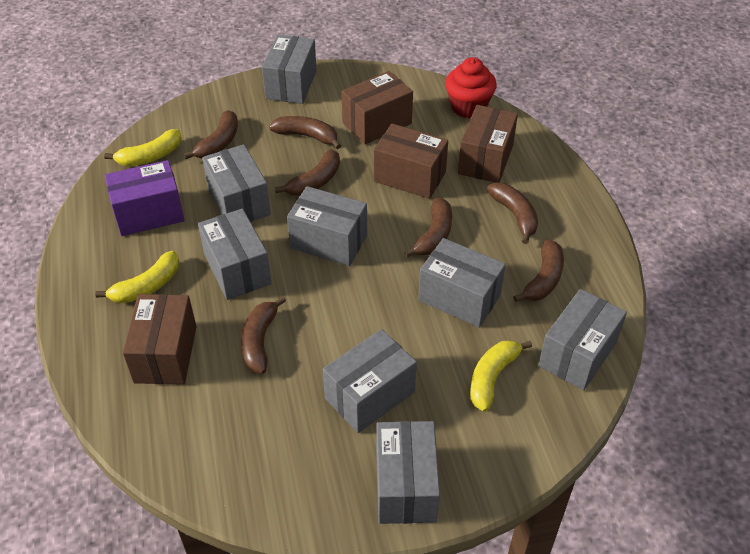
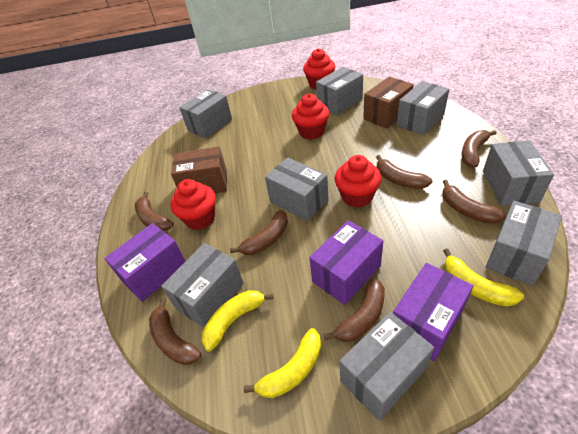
brown box: 4 -> 2
purple box: 1 -> 3
red cupcake: 1 -> 4

